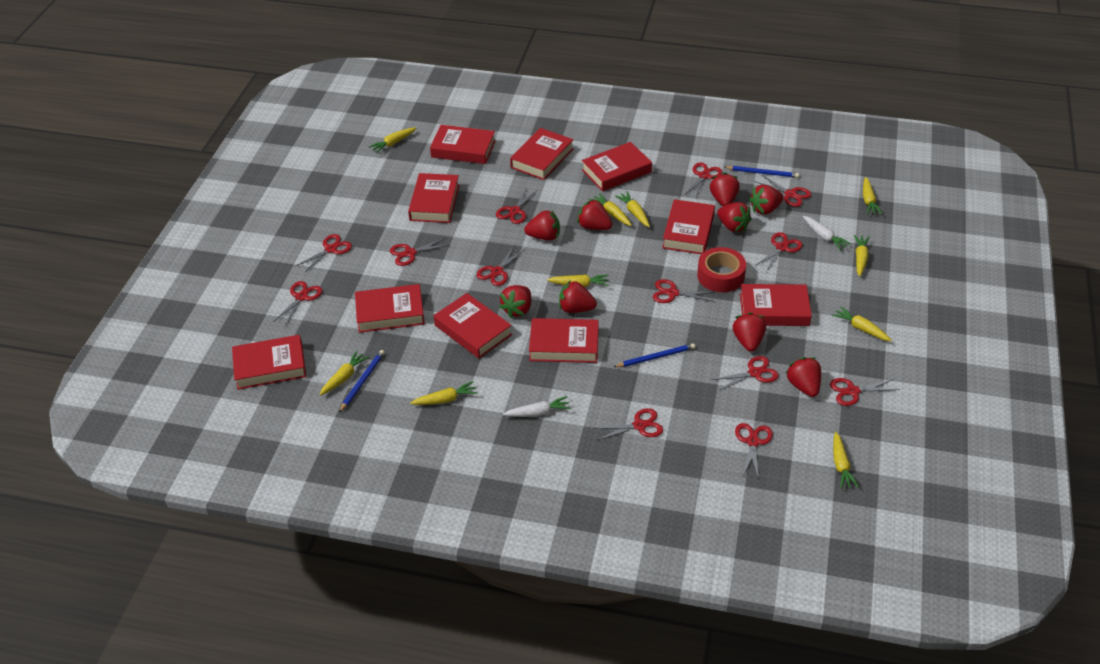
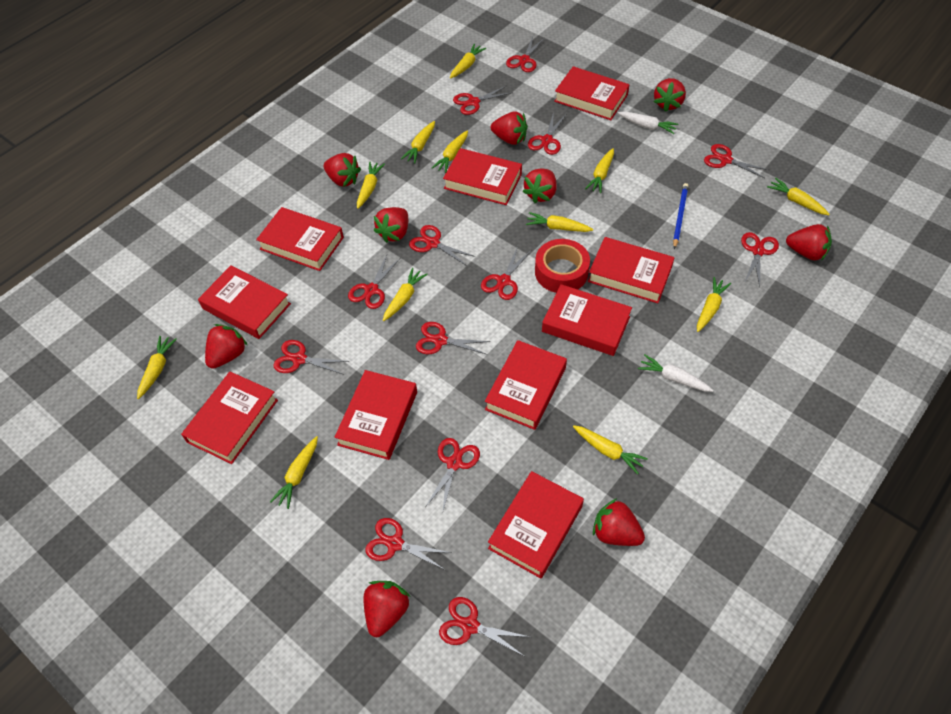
blue pencil: 3 -> 1
yellow carrot: 10 -> 12

